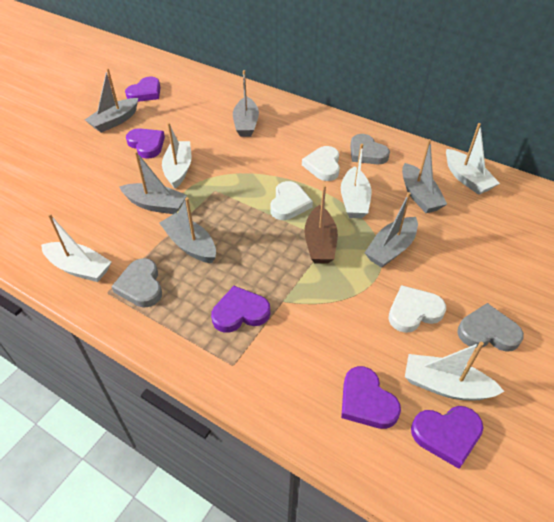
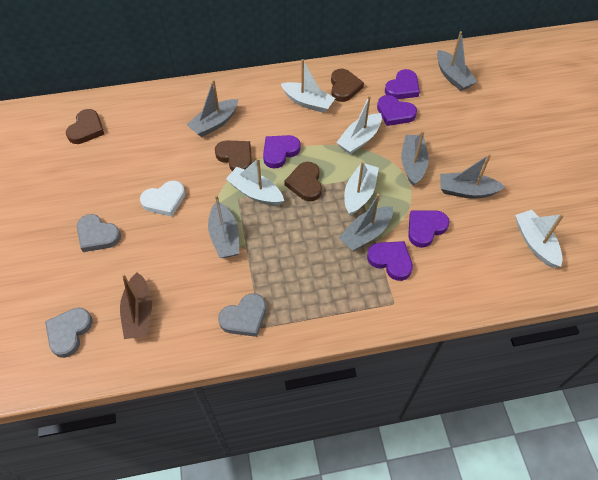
brown heart: 0 -> 4
white heart: 3 -> 1

